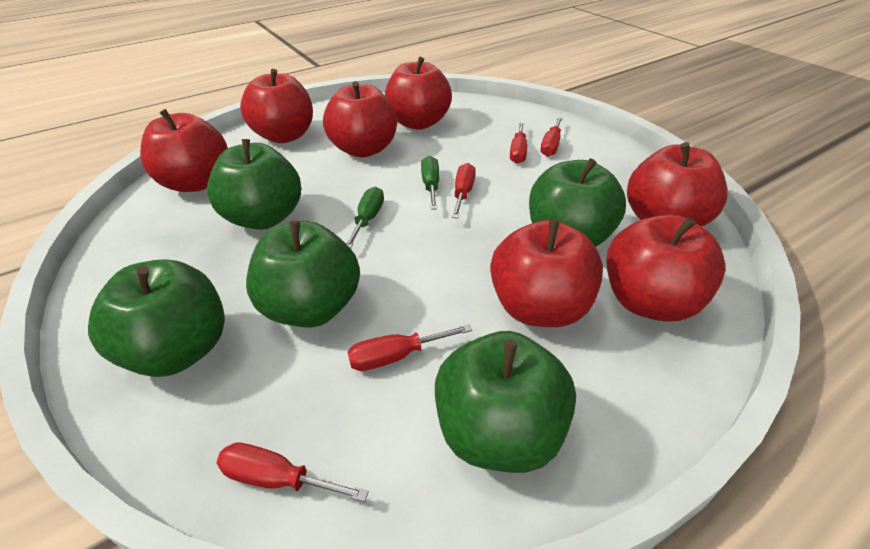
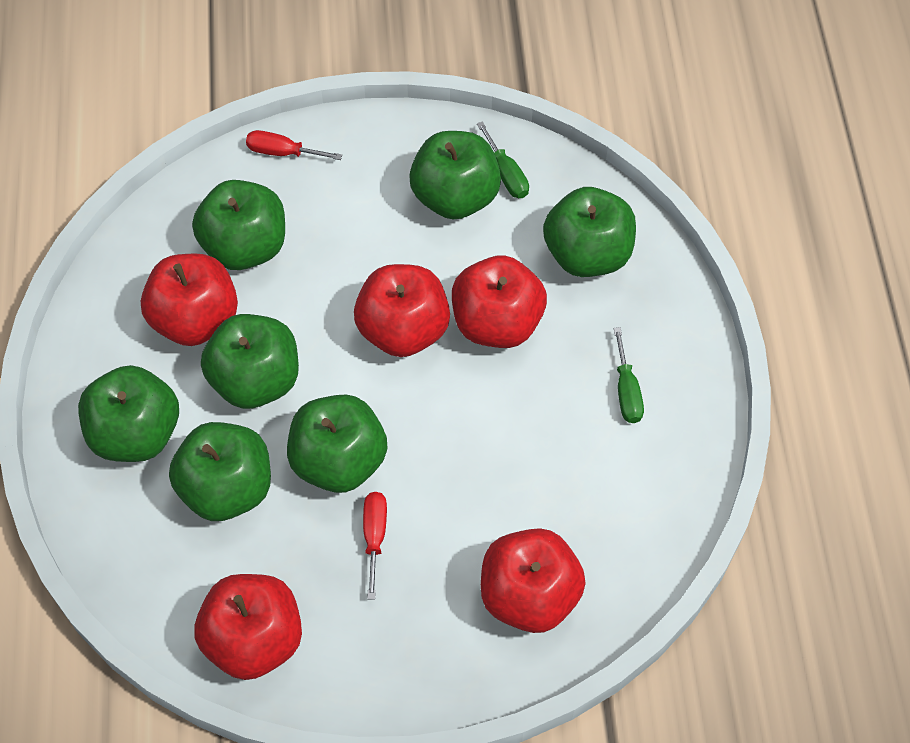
green apple: 5 -> 7
red apple: 7 -> 5
red screwdriver: 5 -> 2

